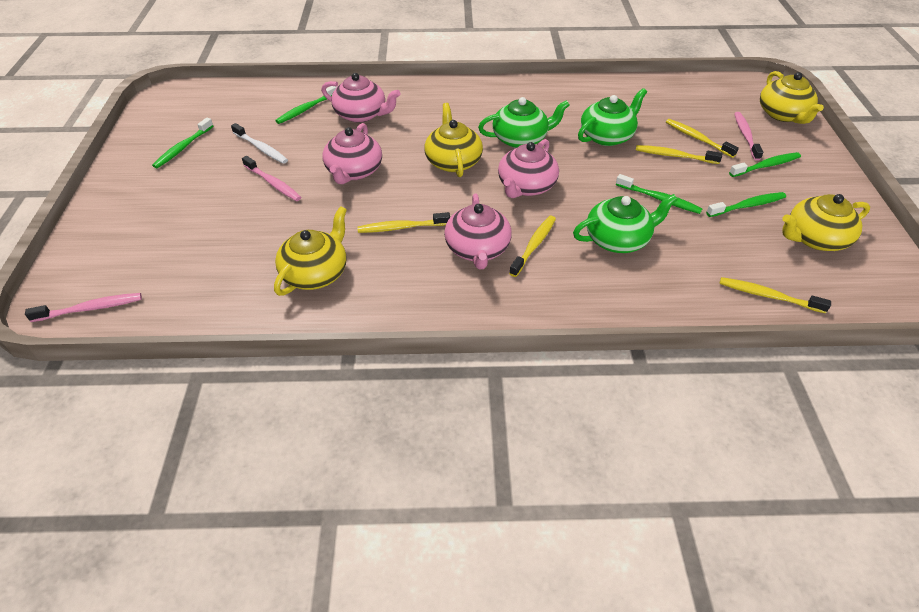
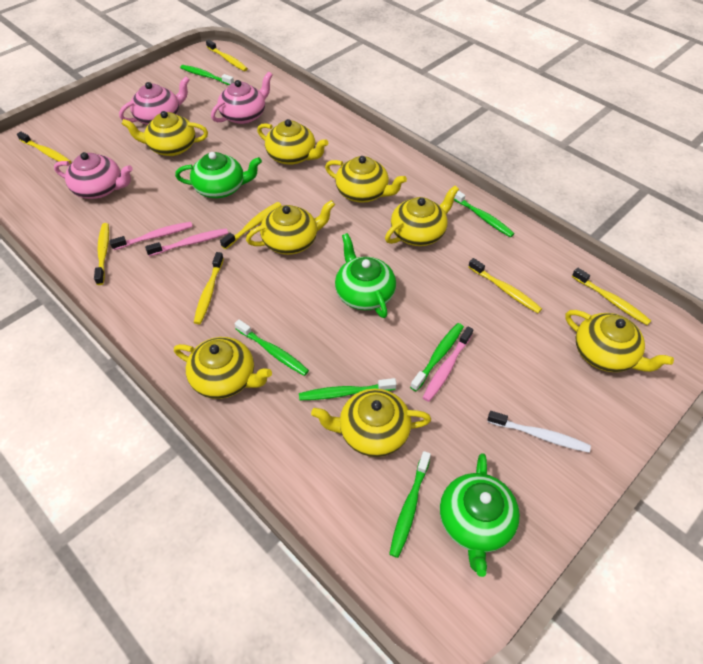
green toothbrush: 5 -> 6
pink teapot: 4 -> 3
yellow teapot: 4 -> 8
yellow toothbrush: 5 -> 7

